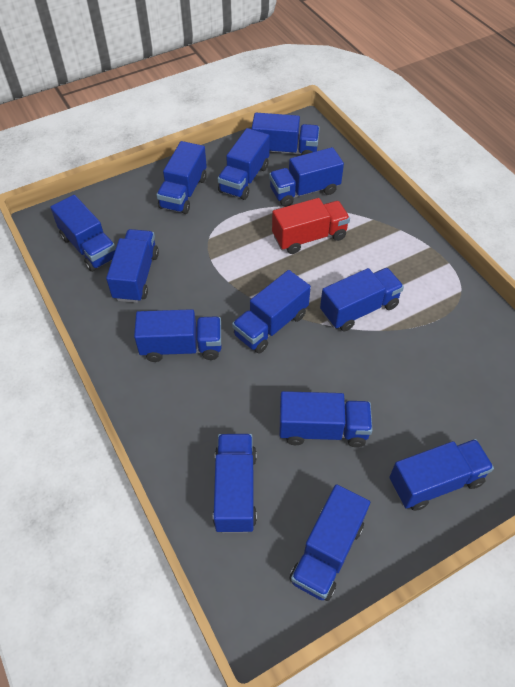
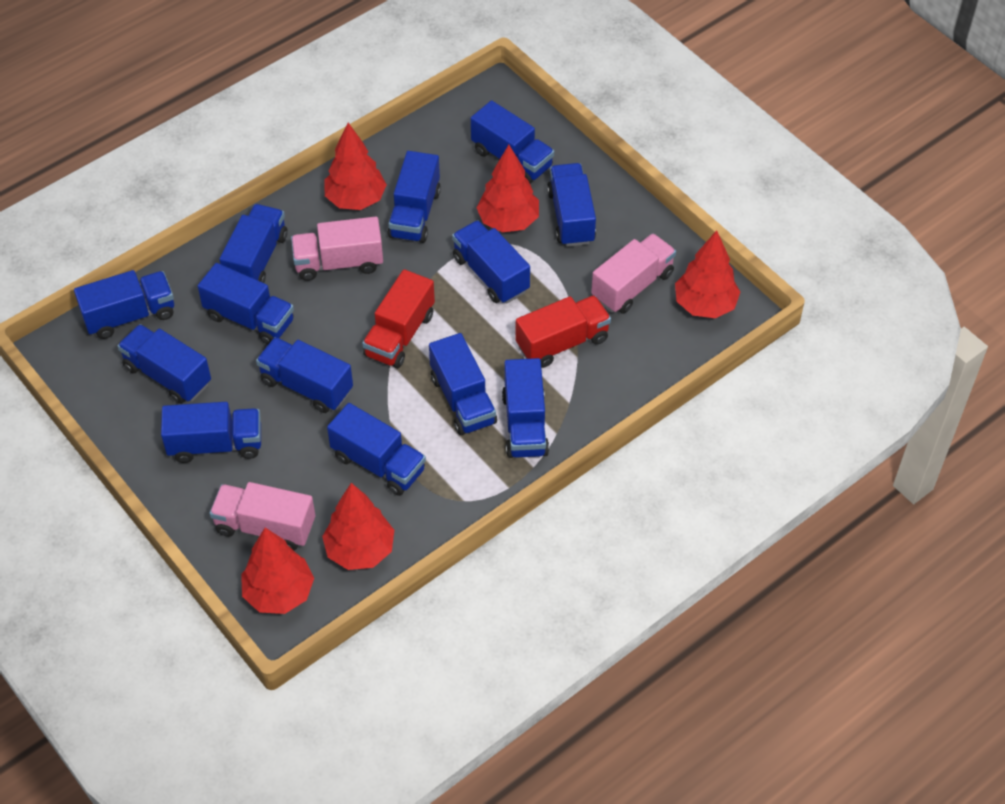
pink truck: 0 -> 3
red tree: 0 -> 5
red truck: 1 -> 2

